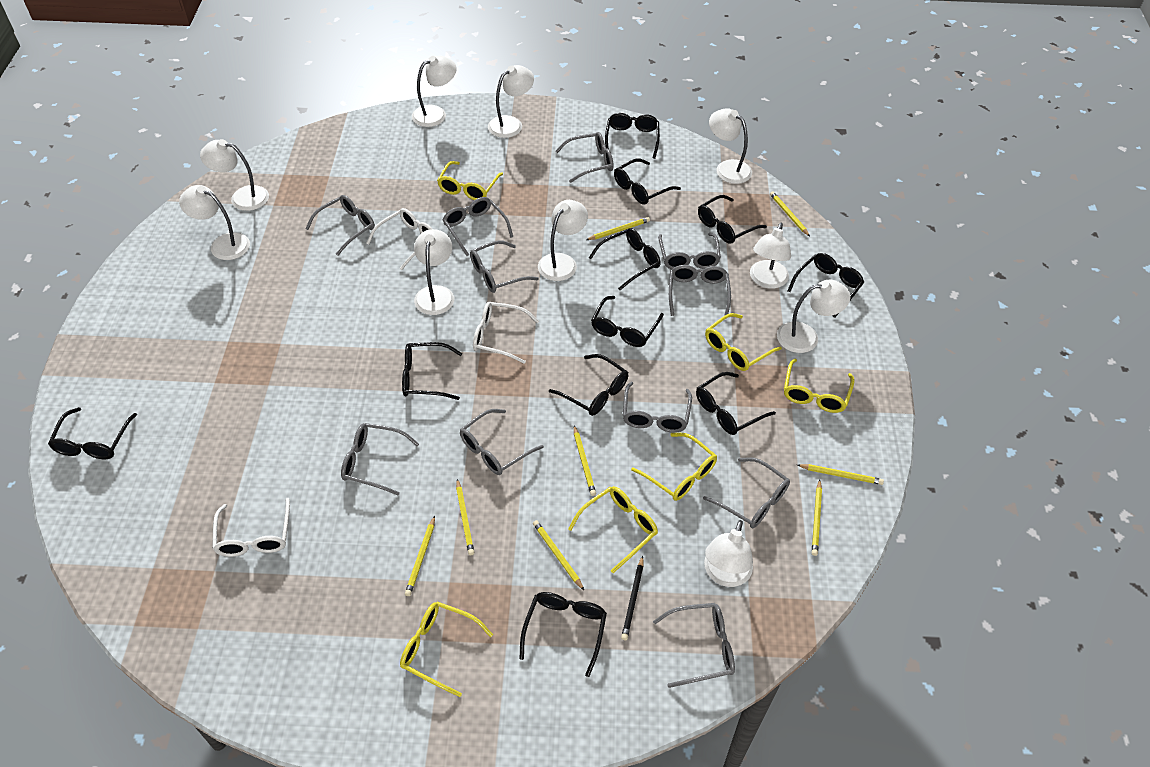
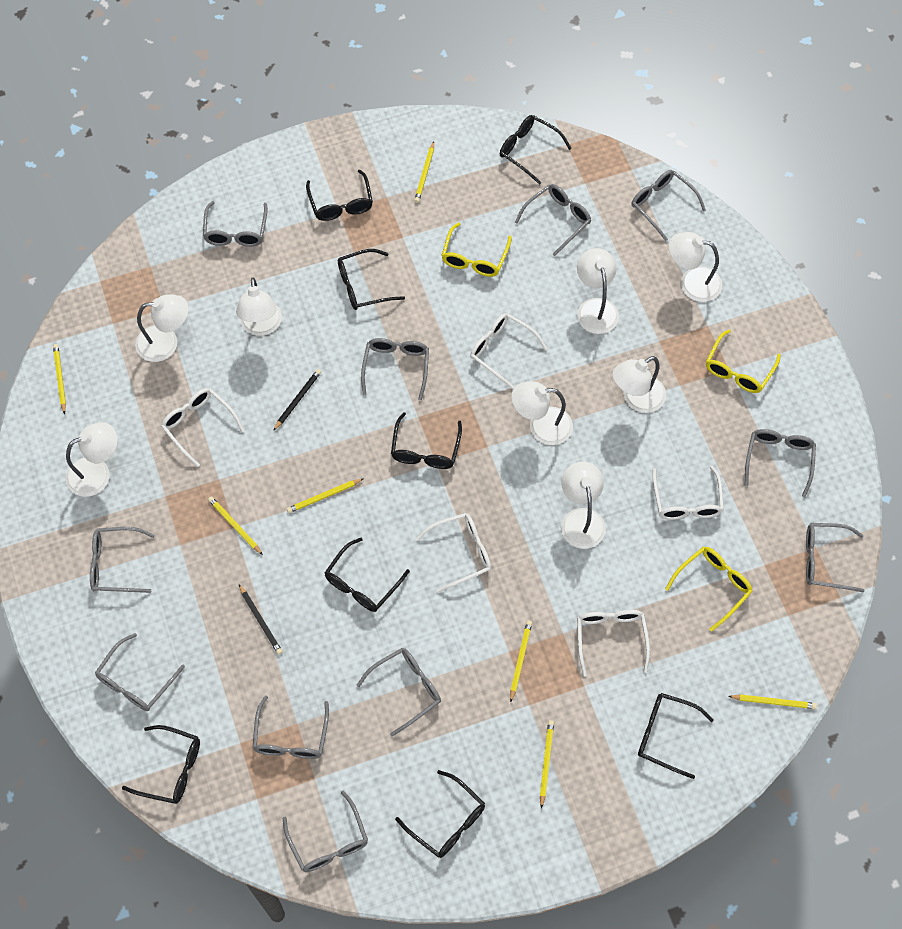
black glasses: 11 -> 8
black pencil: 1 -> 2
white glasses: 3 -> 5
white lamp: 10 -> 8
yellow glasses: 6 -> 3
yellow pencil: 8 -> 7

